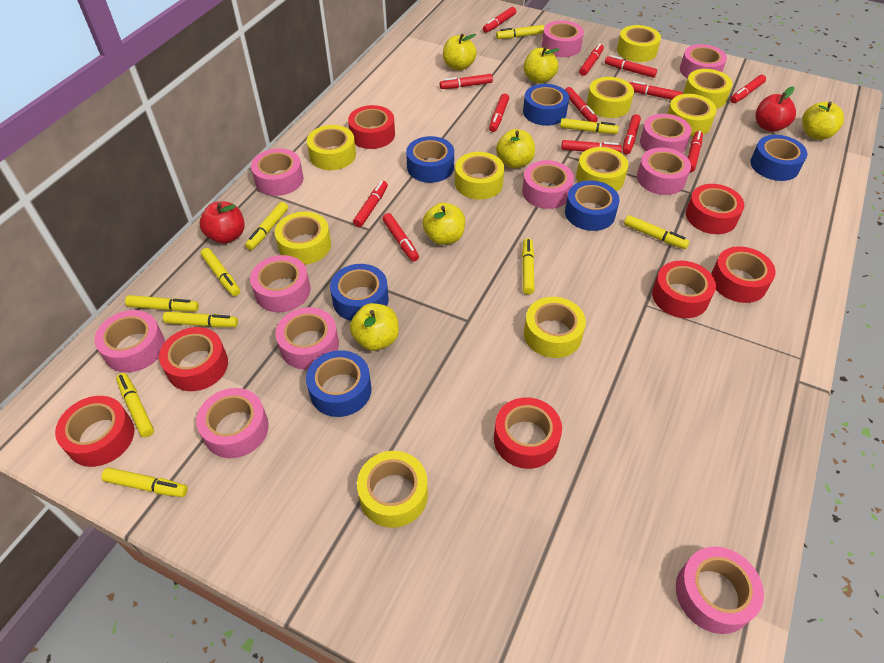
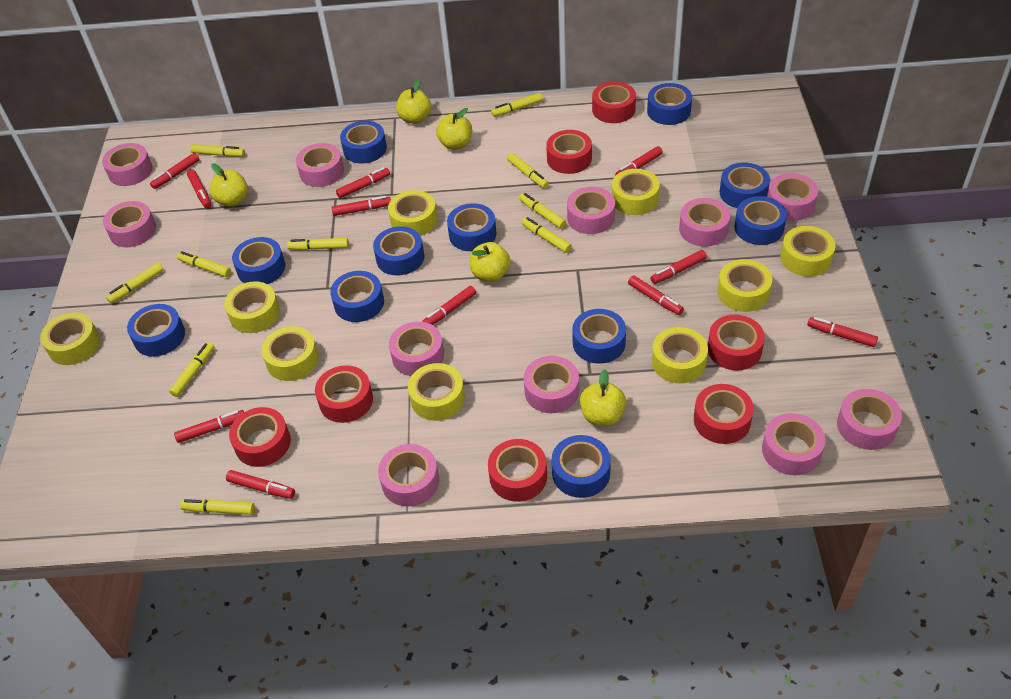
blue tape: 6 -> 11
red apple: 2 -> 0
red marker: 13 -> 11
yellow apple: 6 -> 5
yellow tape: 10 -> 9

